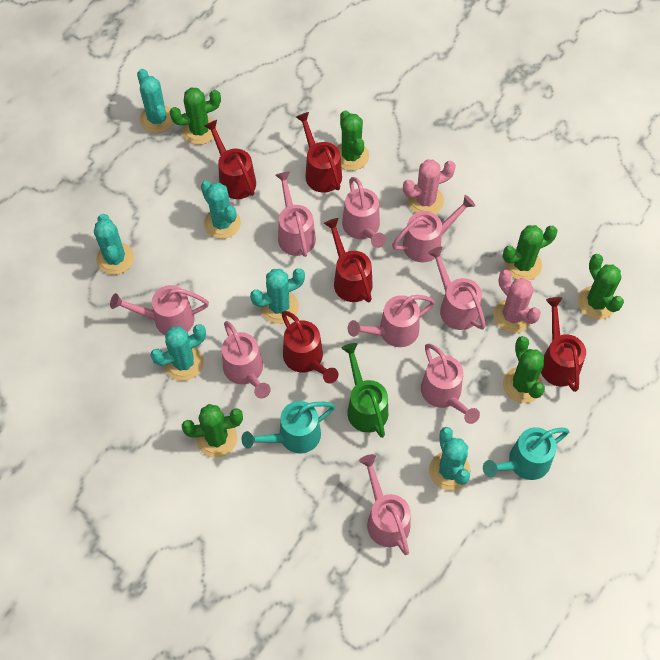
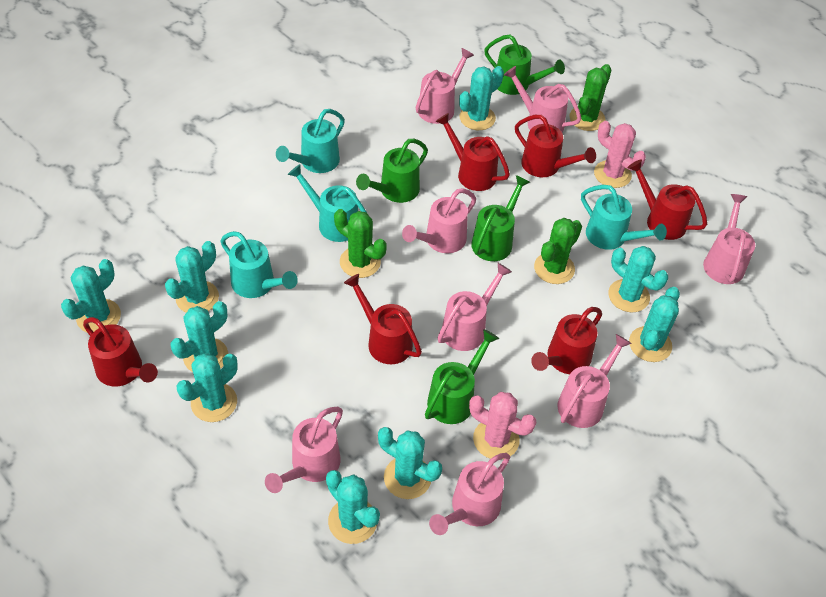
green cactus: 6 -> 3
green watering can: 1 -> 4
pink watering can: 9 -> 8
red watering can: 5 -> 6
turquoise cactus: 6 -> 9
turquoise watering can: 2 -> 4

